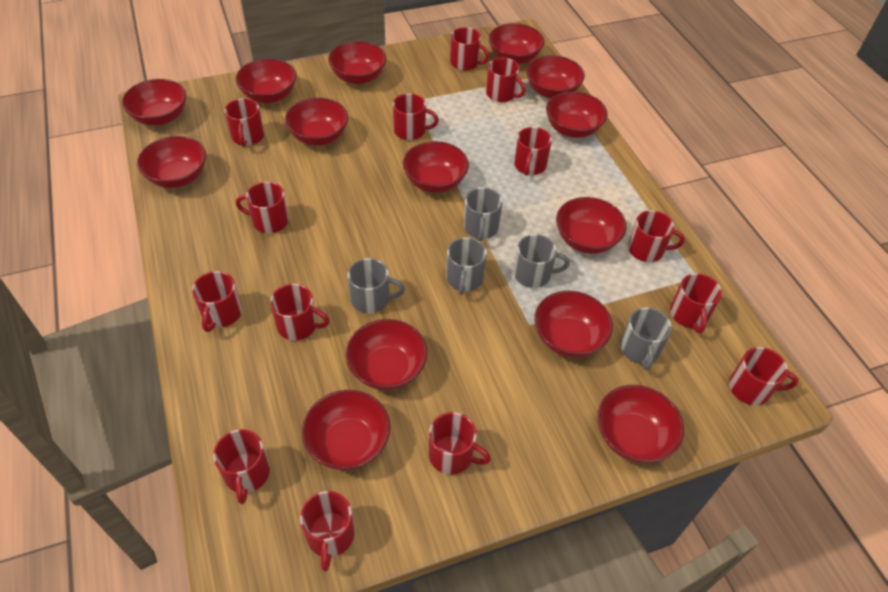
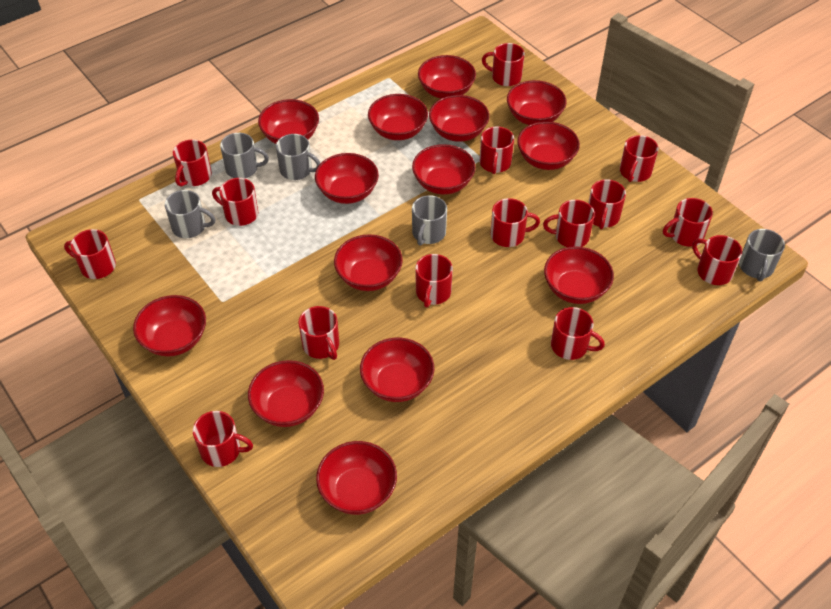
red mug: 14 -> 15

